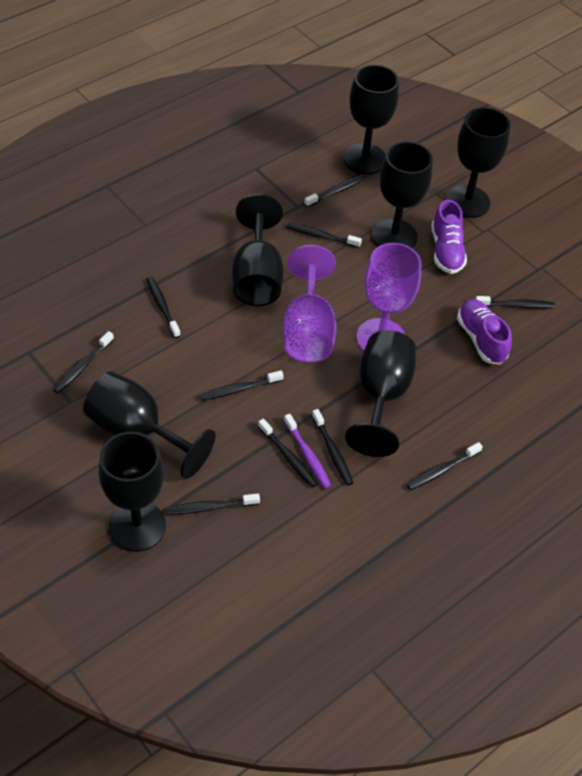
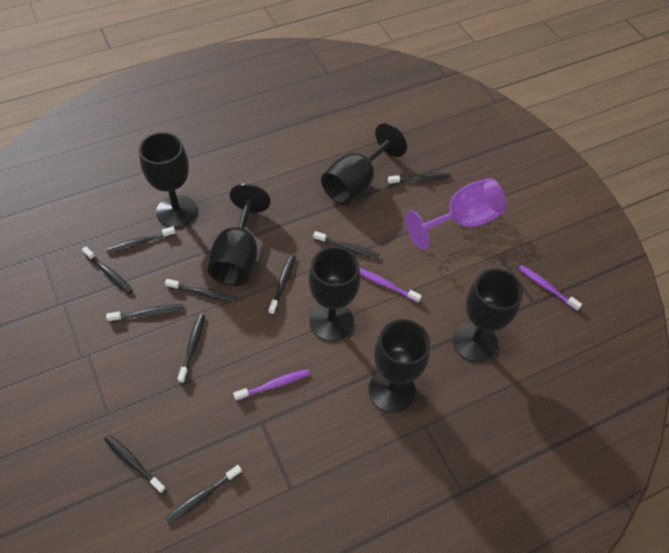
black goblet: 7 -> 6
purple goblet: 2 -> 1
purple shoe: 2 -> 0
purple toothbrush: 1 -> 3

